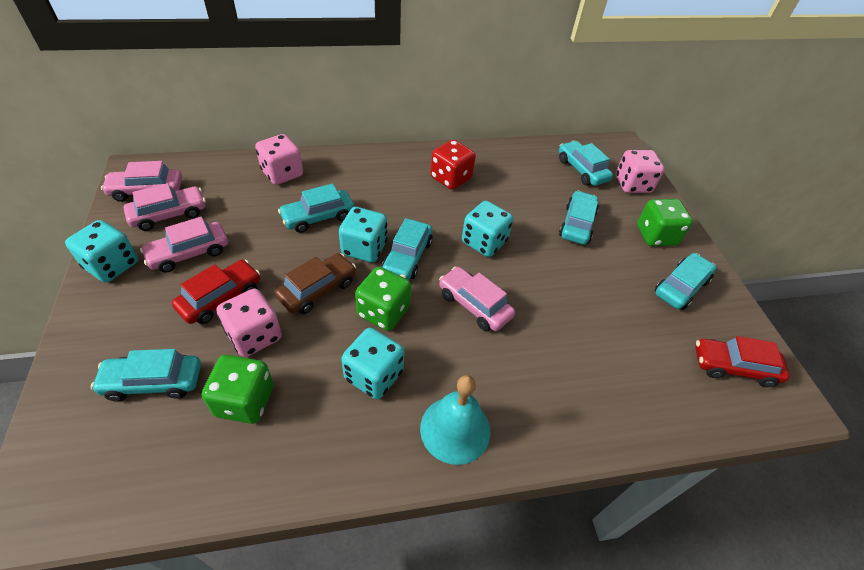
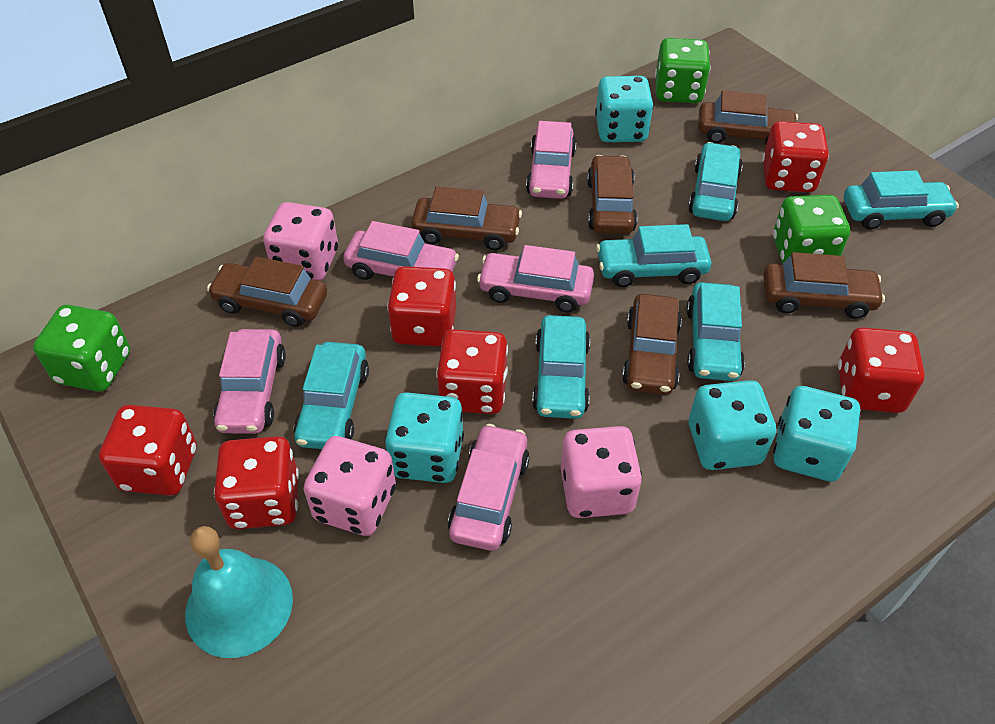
brown car: 1 -> 6
pink car: 4 -> 5
red car: 2 -> 0
red dice: 1 -> 6

